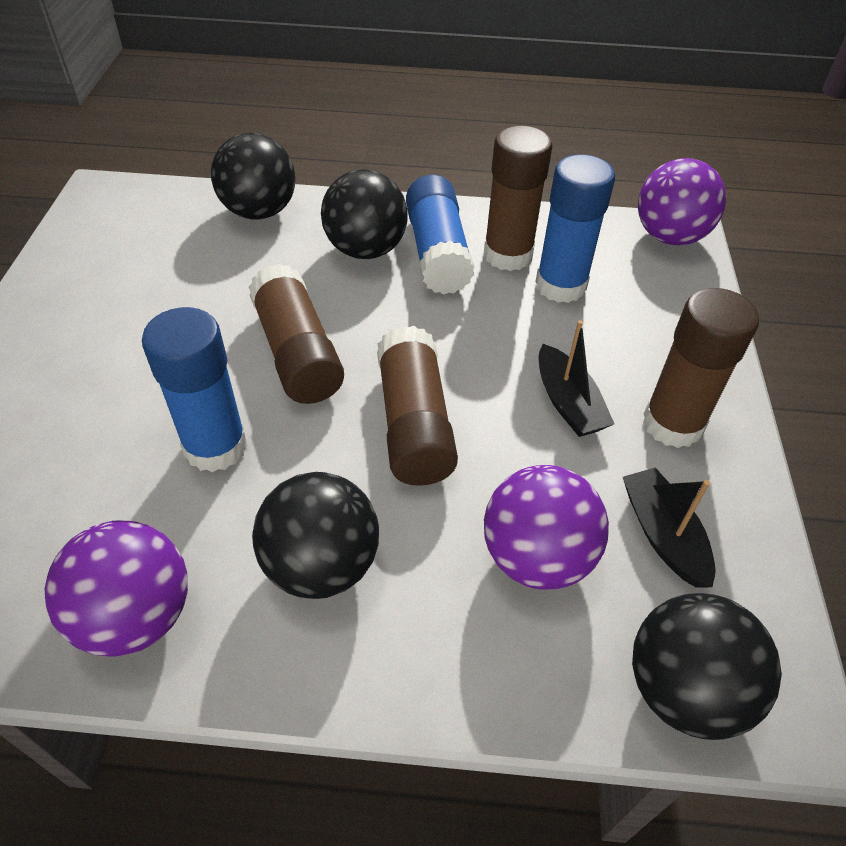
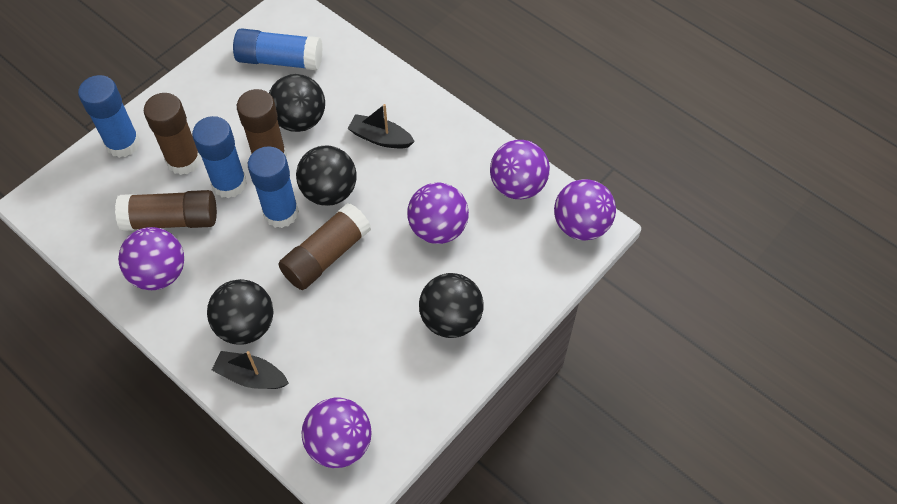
blue glue stick: 3 -> 4
purple ball: 3 -> 5

